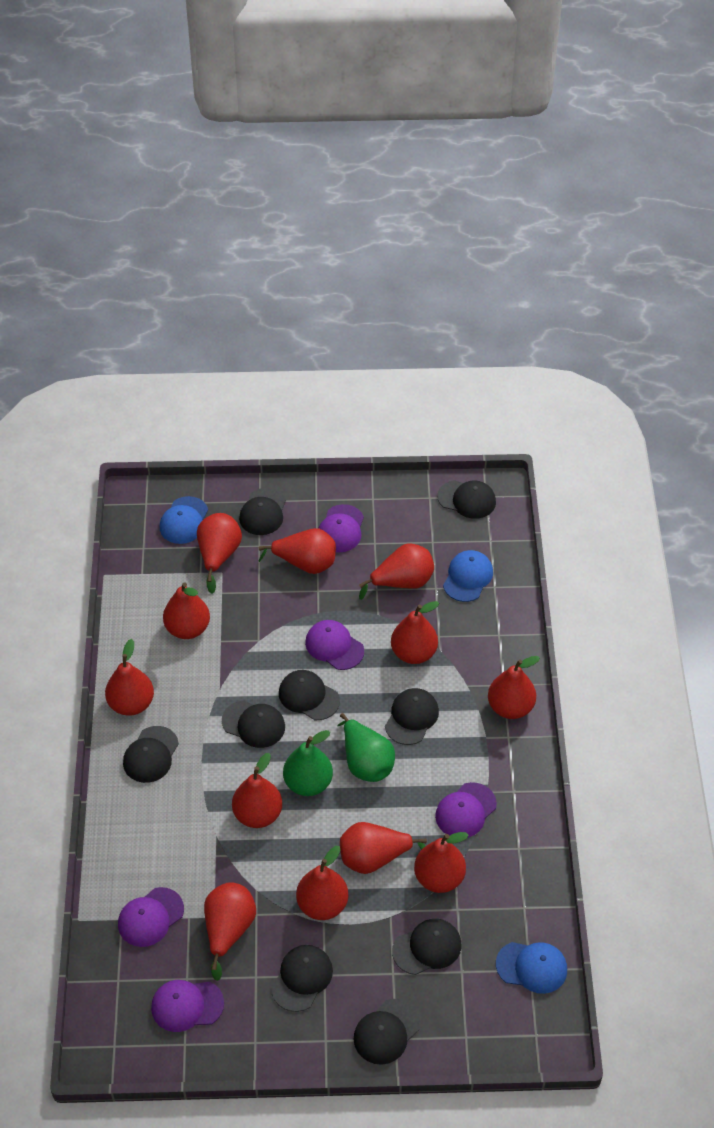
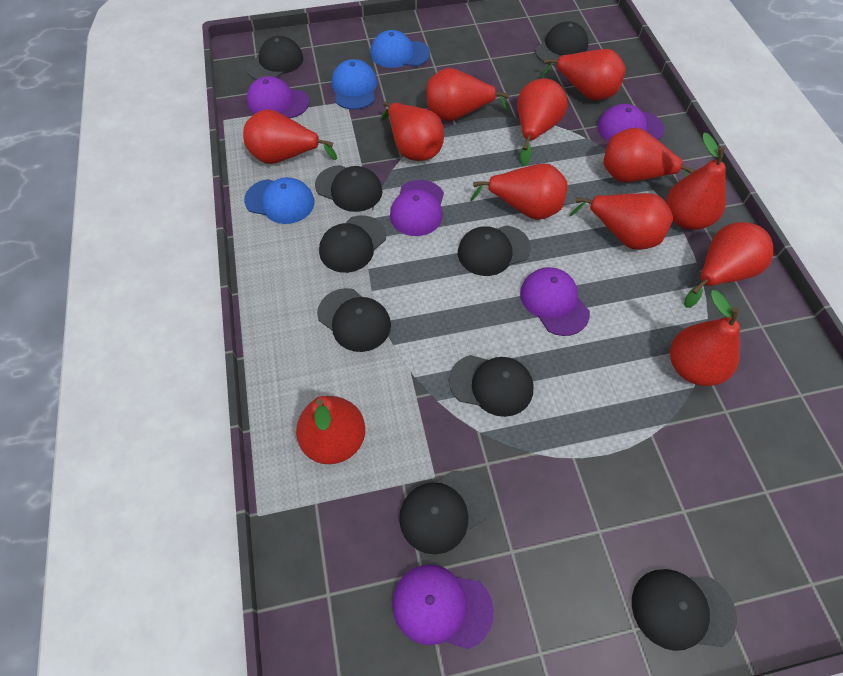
green pear: 2 -> 0

